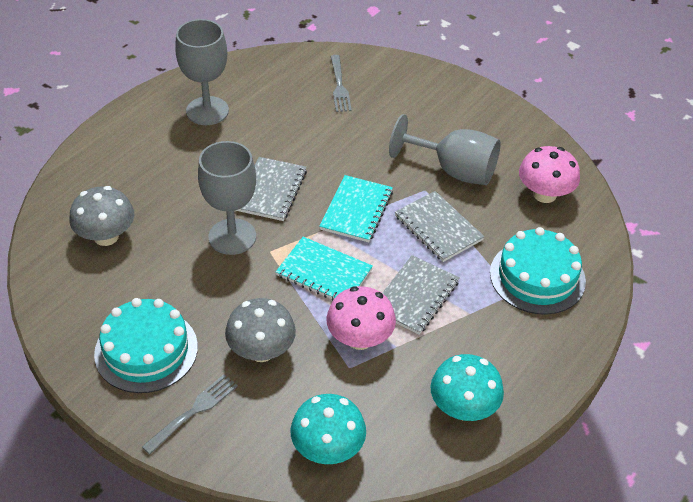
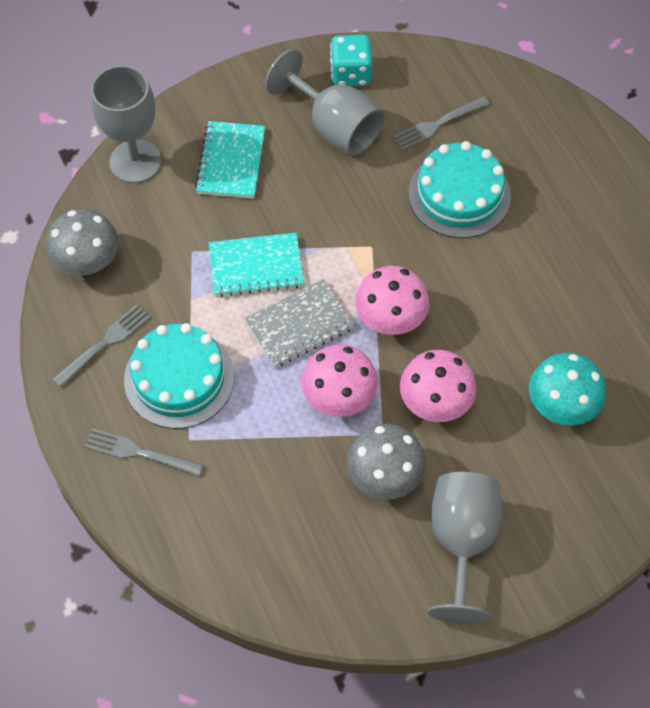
grey fork: 2 -> 3
grey notebook: 3 -> 1
pink mushroom: 2 -> 3
turquoise dice: 0 -> 1
turquoise mushroom: 2 -> 1

